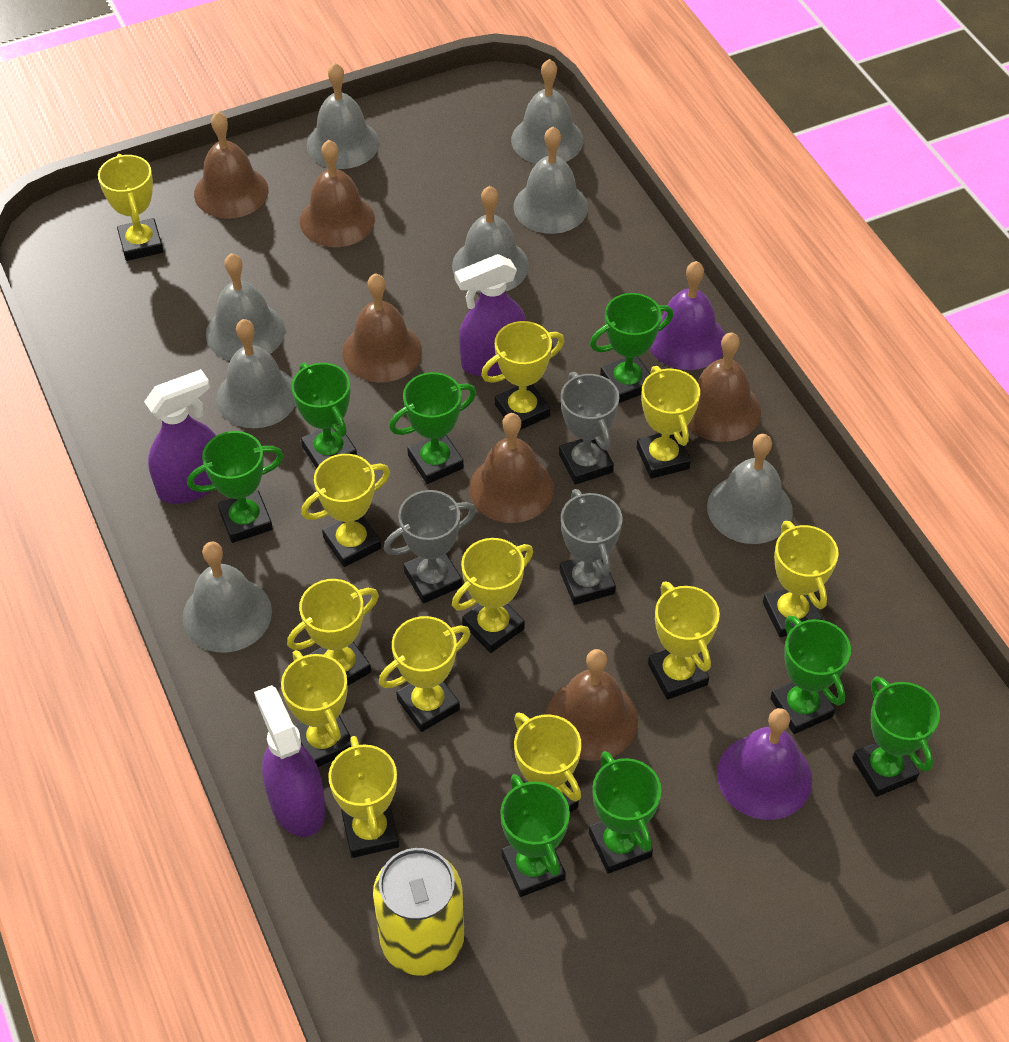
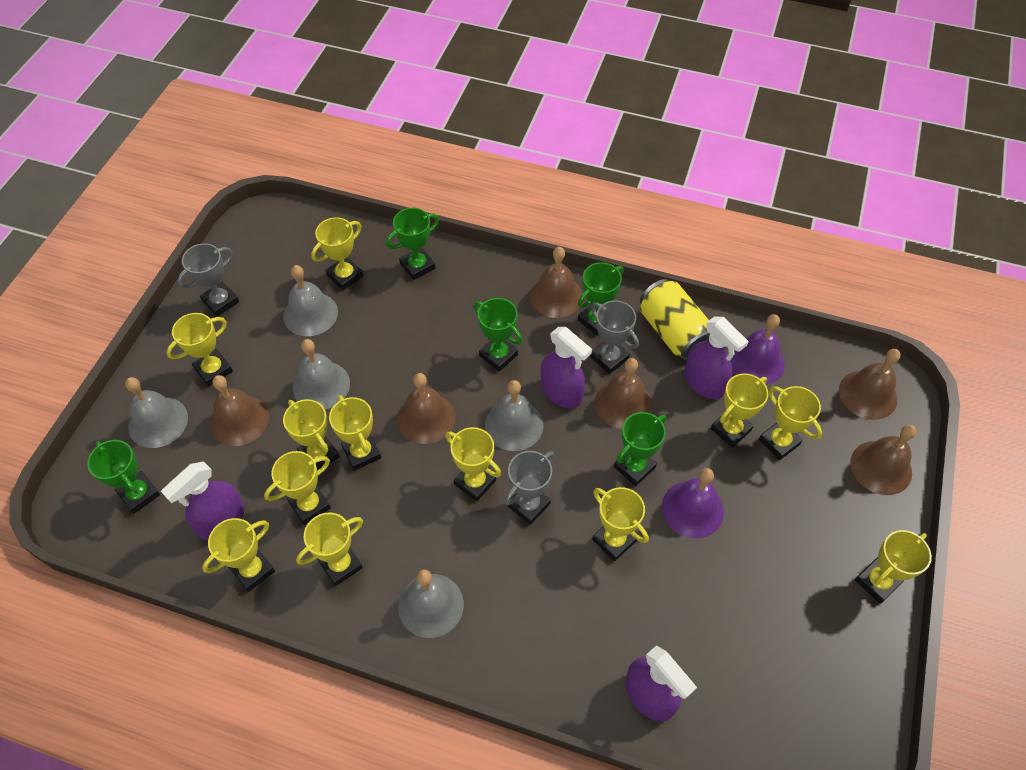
green trophy: 8 -> 5
grey bell: 8 -> 5
purple spray bottle: 3 -> 4

